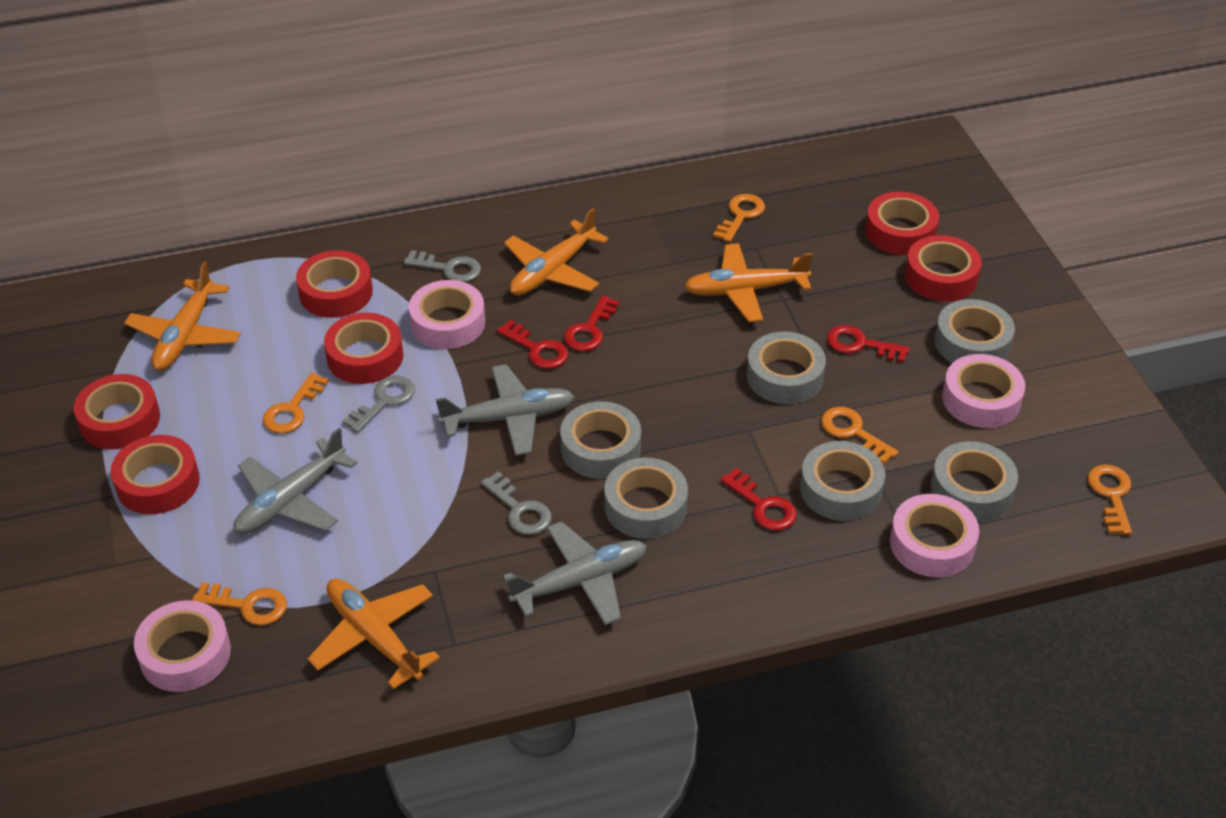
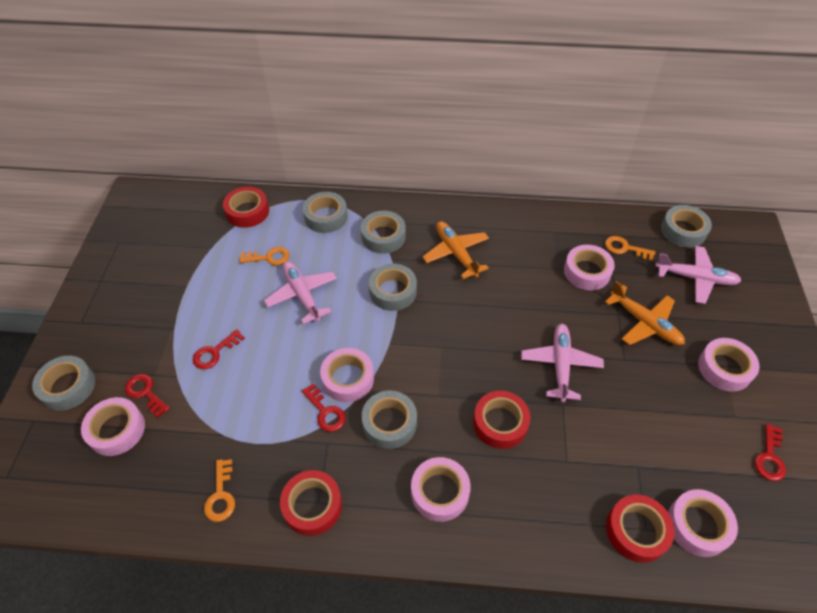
grey key: 3 -> 0
grey plane: 3 -> 0
orange key: 5 -> 3
orange plane: 4 -> 2
pink plane: 0 -> 3
pink tape: 4 -> 6
red tape: 6 -> 4

